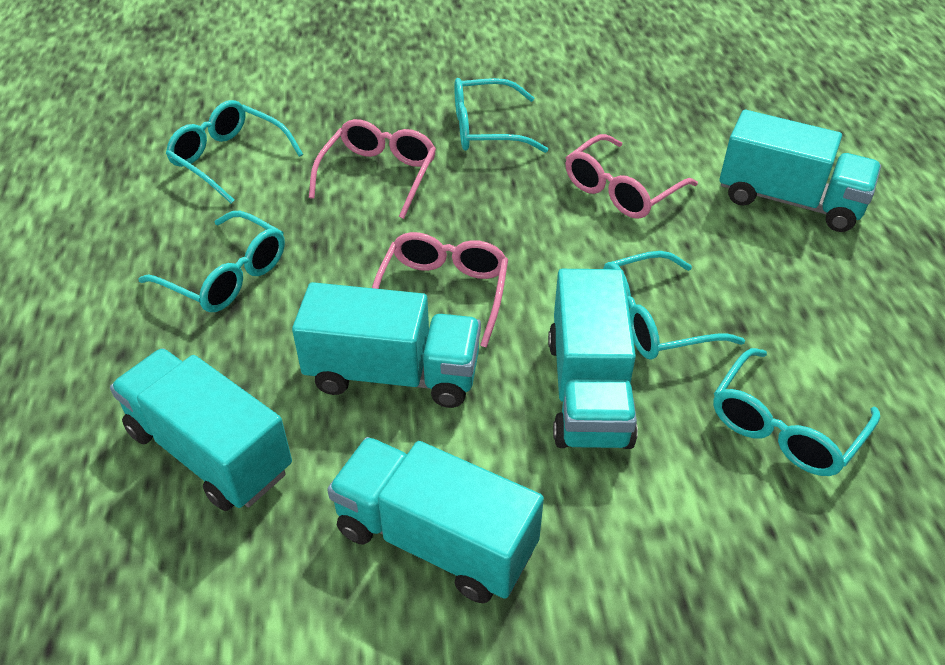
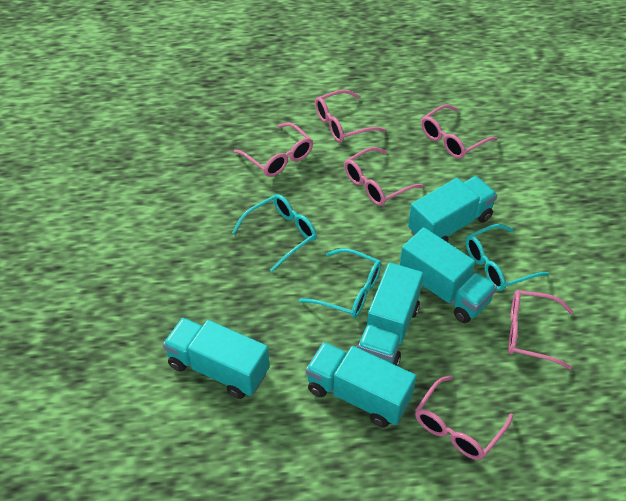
pink glasses: 3 -> 6
turquoise glasses: 5 -> 3

